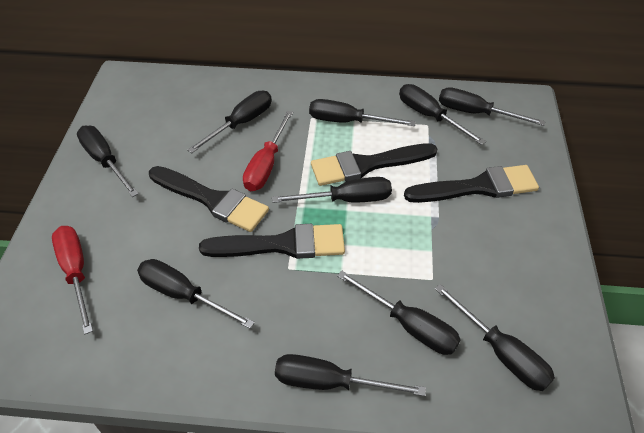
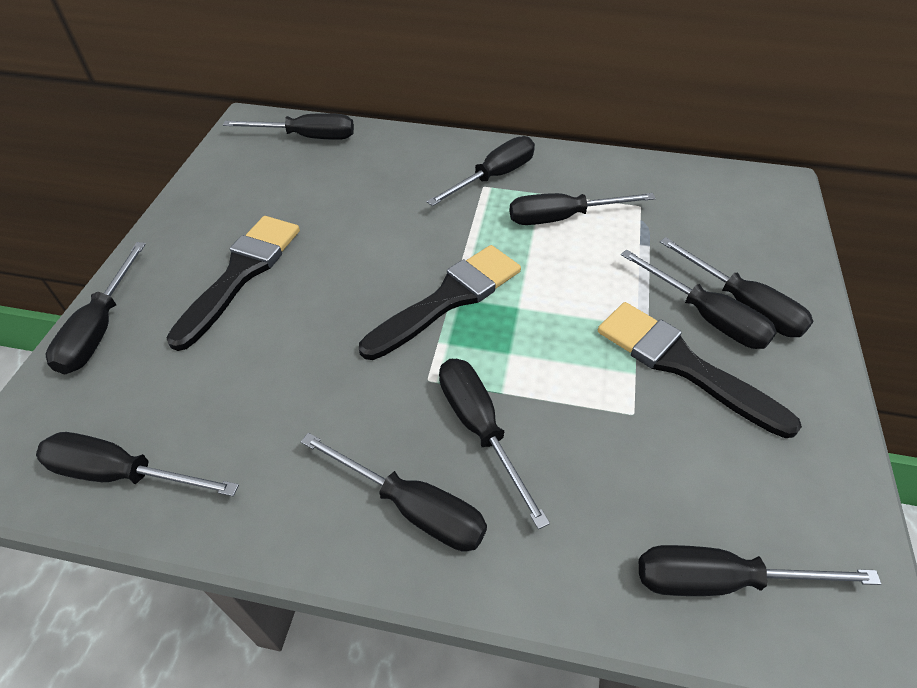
black brush: 4 -> 3
red screwdriver: 2 -> 0

